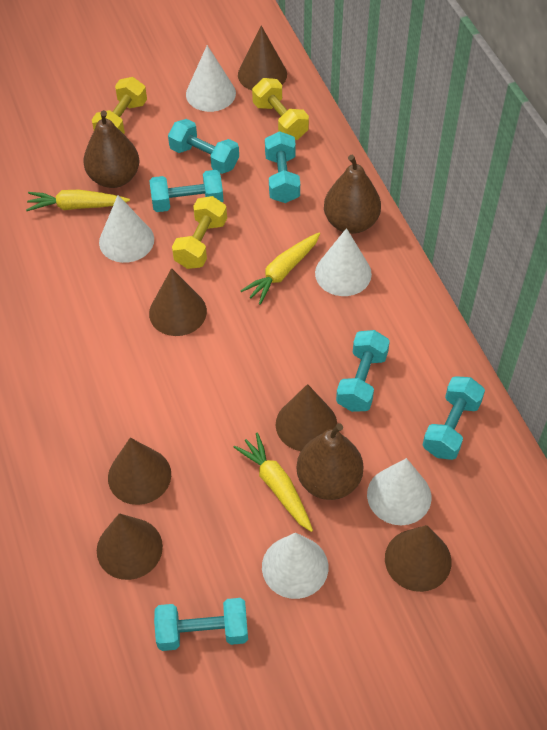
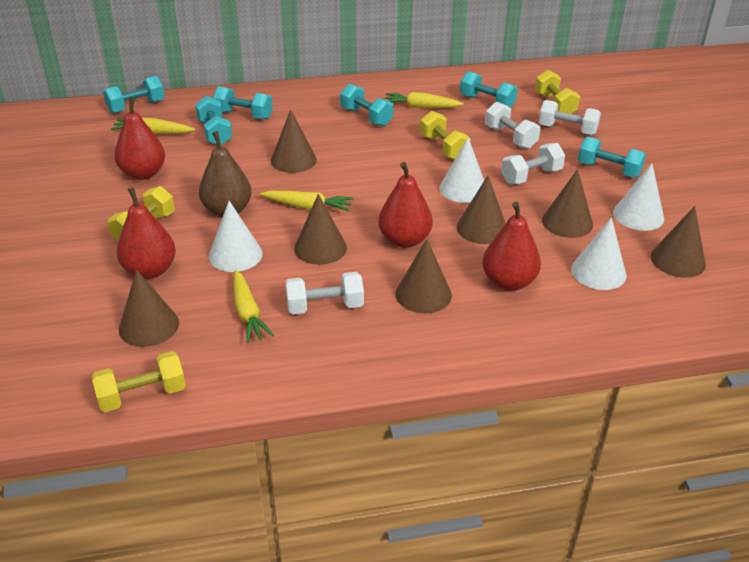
brown cone: 6 -> 7
brown pear: 3 -> 1
red pear: 0 -> 4
white cone: 5 -> 4
white dumbbell: 0 -> 4
yellow carrot: 3 -> 4
yellow dumbbell: 3 -> 4

